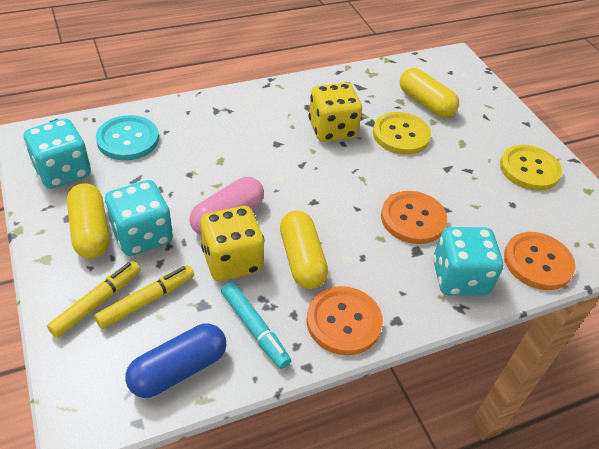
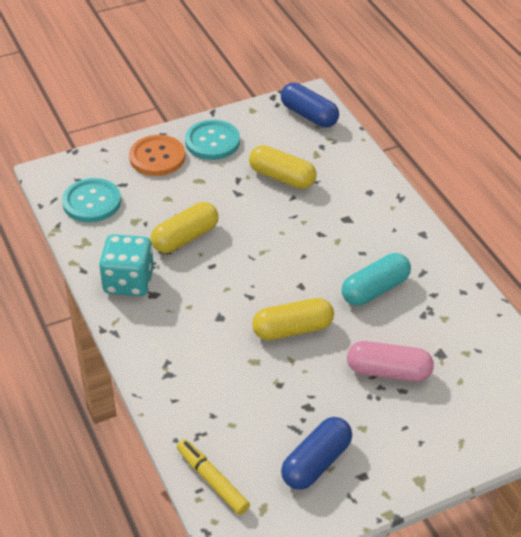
blue capsule: 1 -> 2
orange button: 3 -> 1
turquoise button: 1 -> 2
turquoise capsule: 0 -> 1
turquoise dice: 3 -> 1
turquoise marker: 1 -> 0
yellow button: 2 -> 0
yellow dice: 2 -> 0
yellow marker: 2 -> 1

